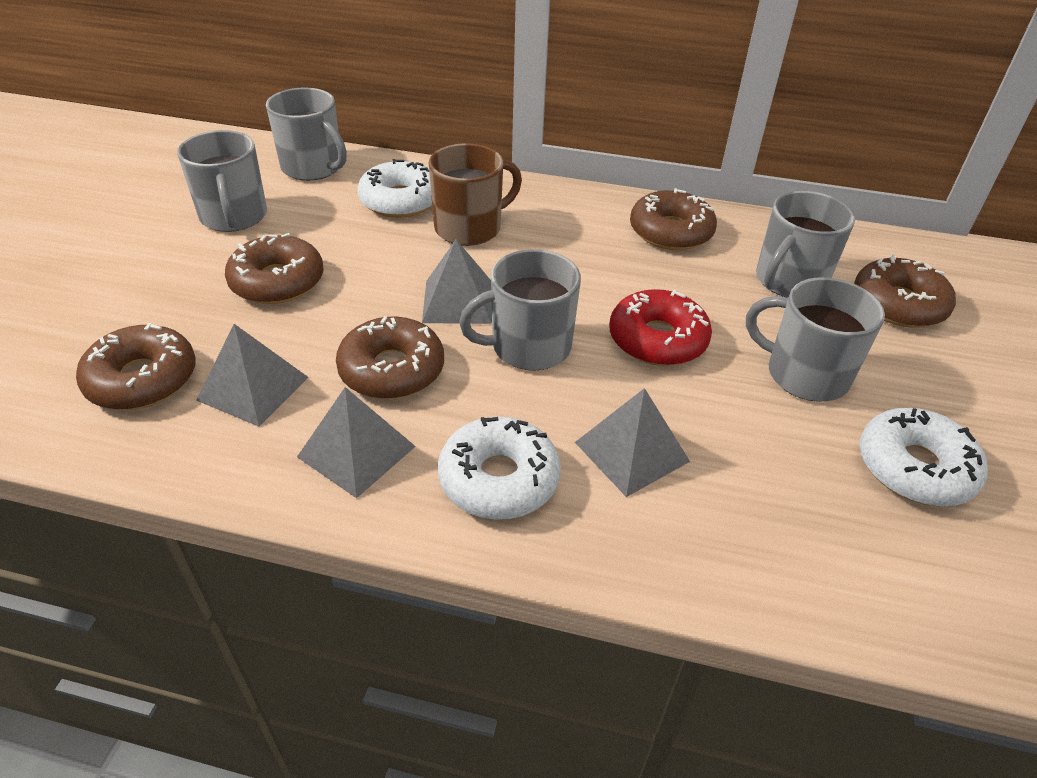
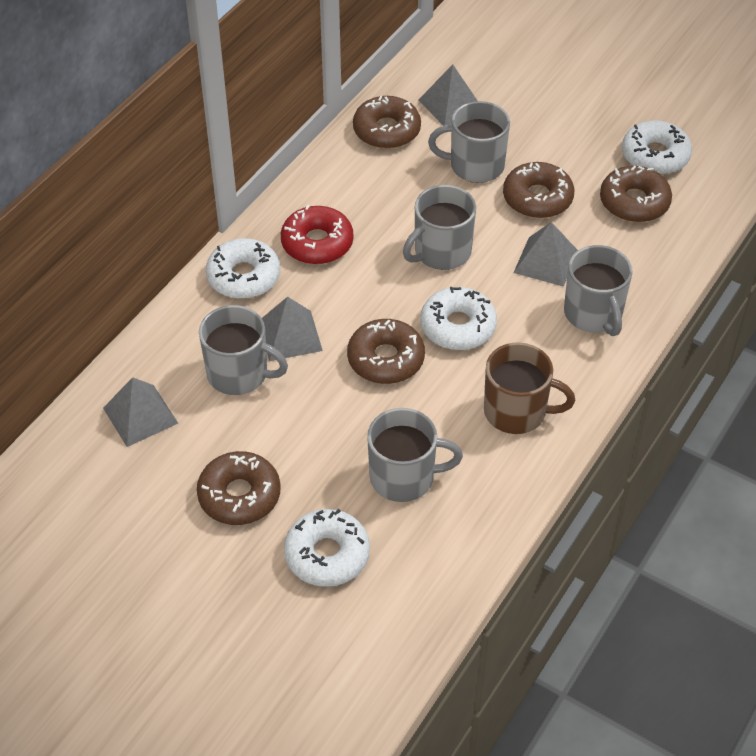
white donut: 3 -> 4

